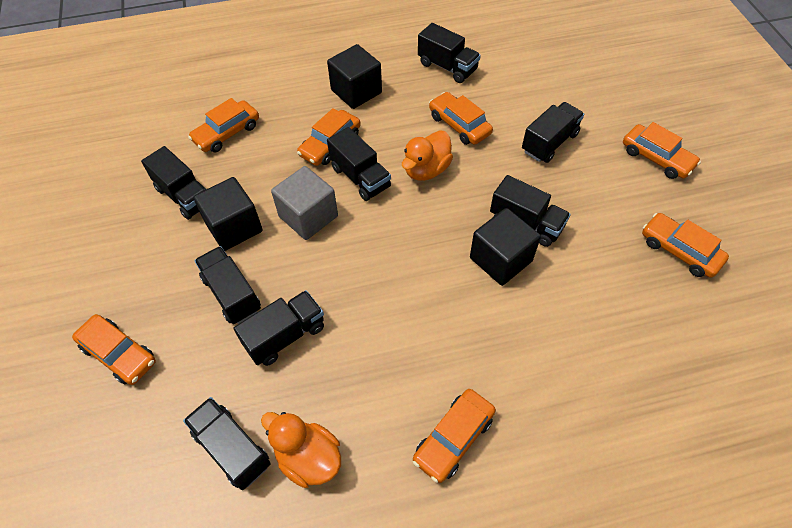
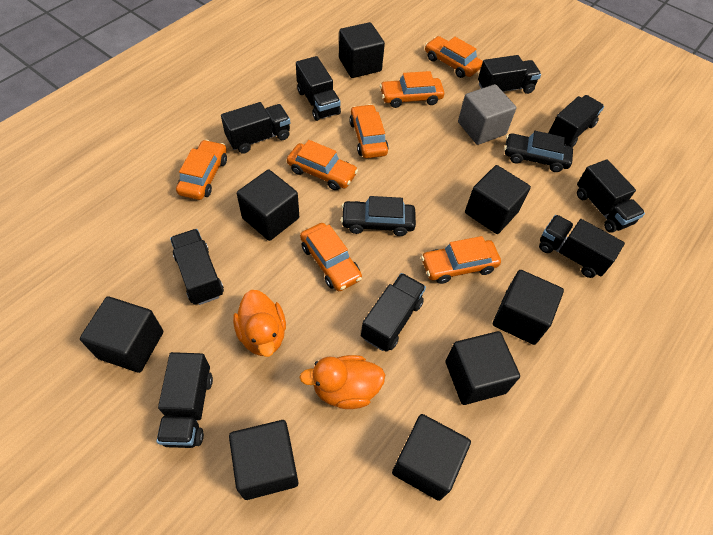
black car: 0 -> 2
black cube: 3 -> 8
black truck: 8 -> 9

